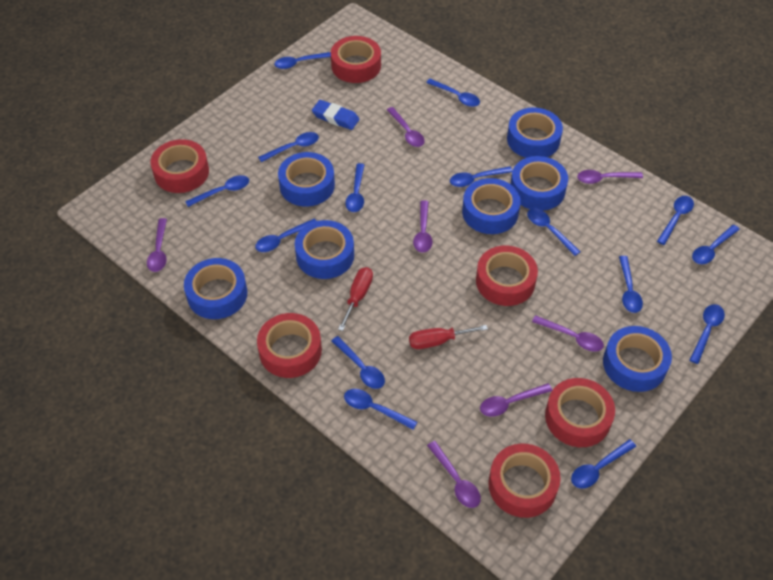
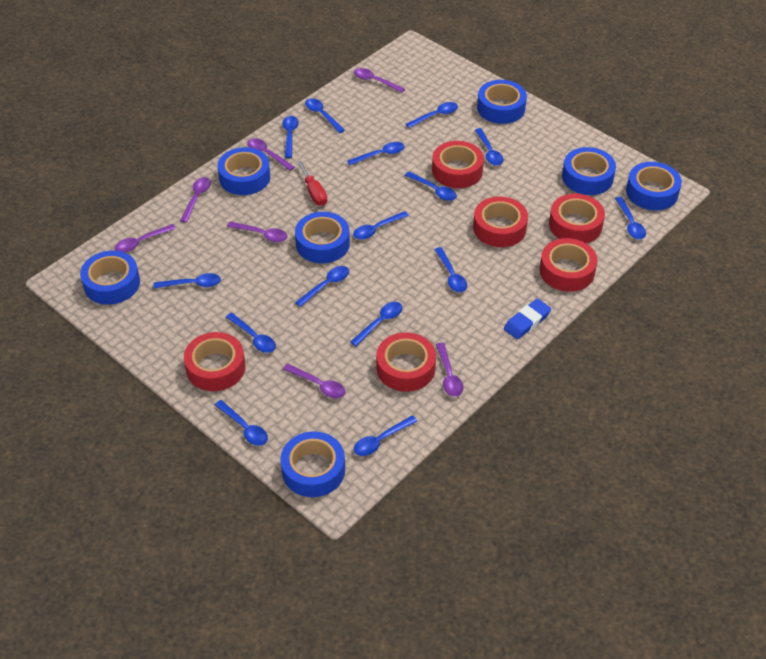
red screwdriver: 2 -> 1

